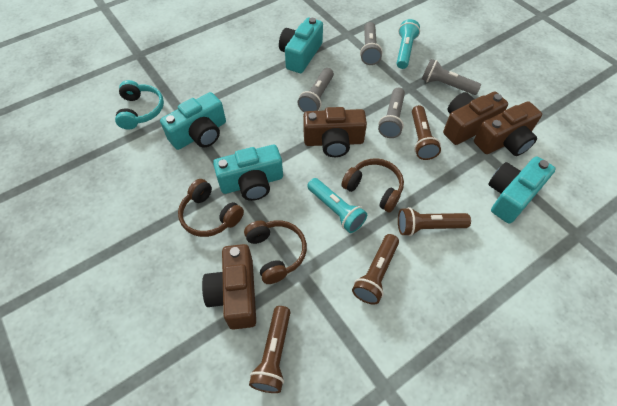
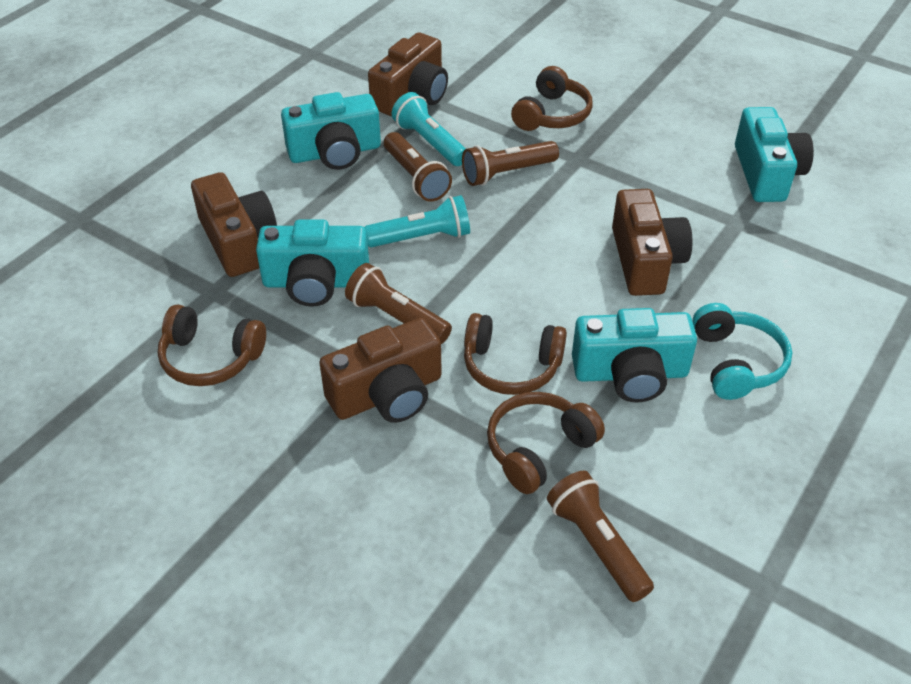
brown headphones: 3 -> 4
grey flashlight: 4 -> 0

